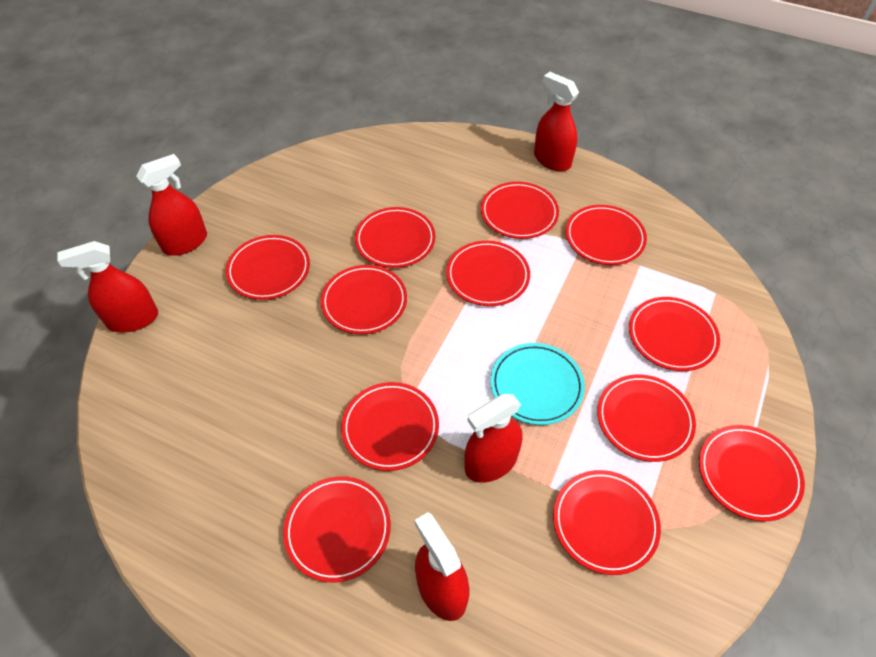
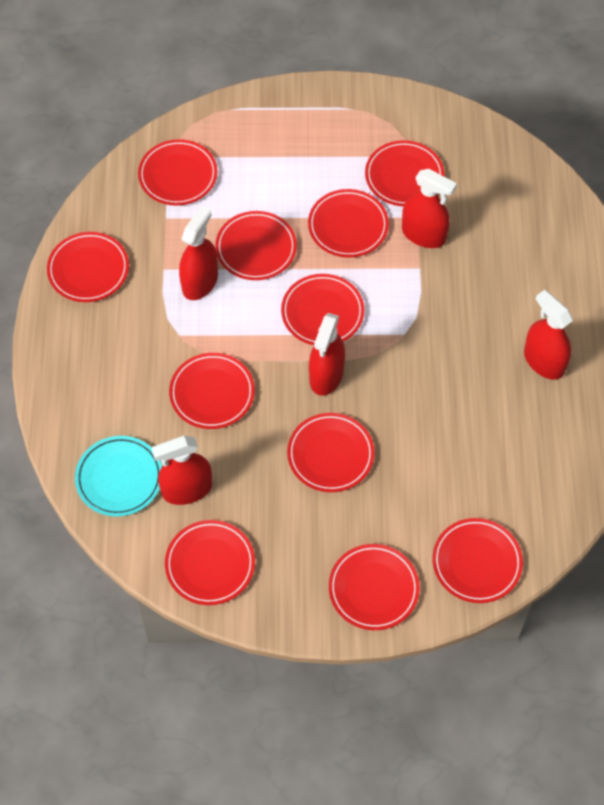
red plate: 12 -> 11

